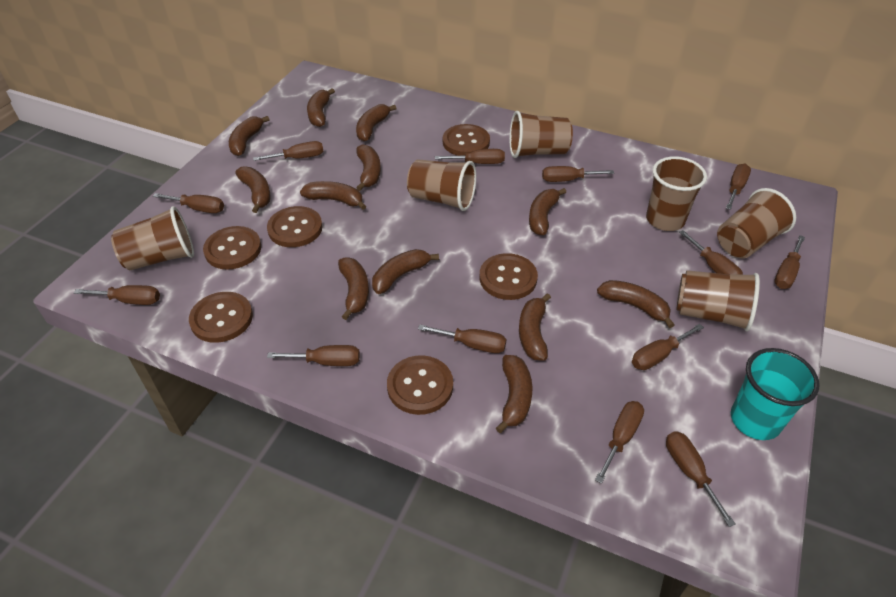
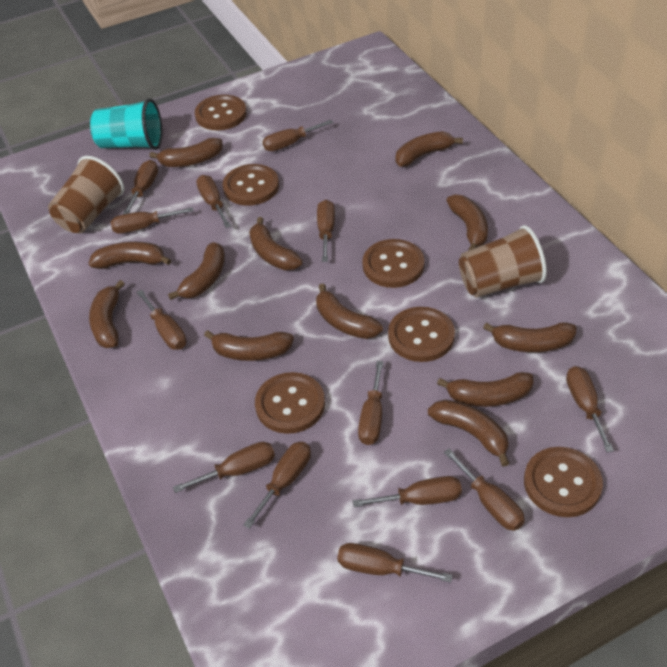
brown cup: 6 -> 2

